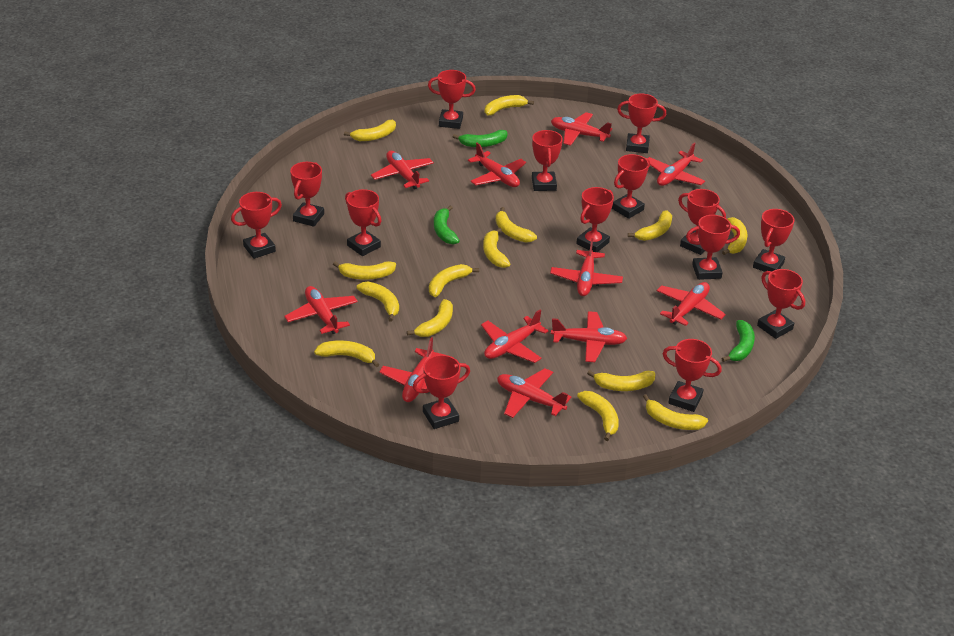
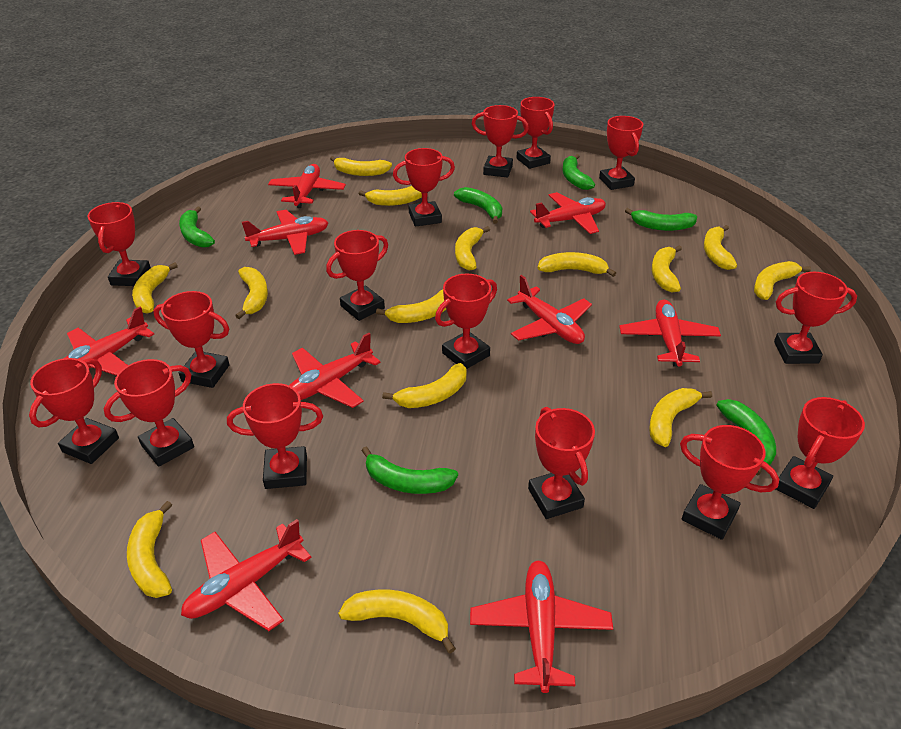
green banana: 3 -> 6
red plane: 11 -> 9
red trophy: 14 -> 15

